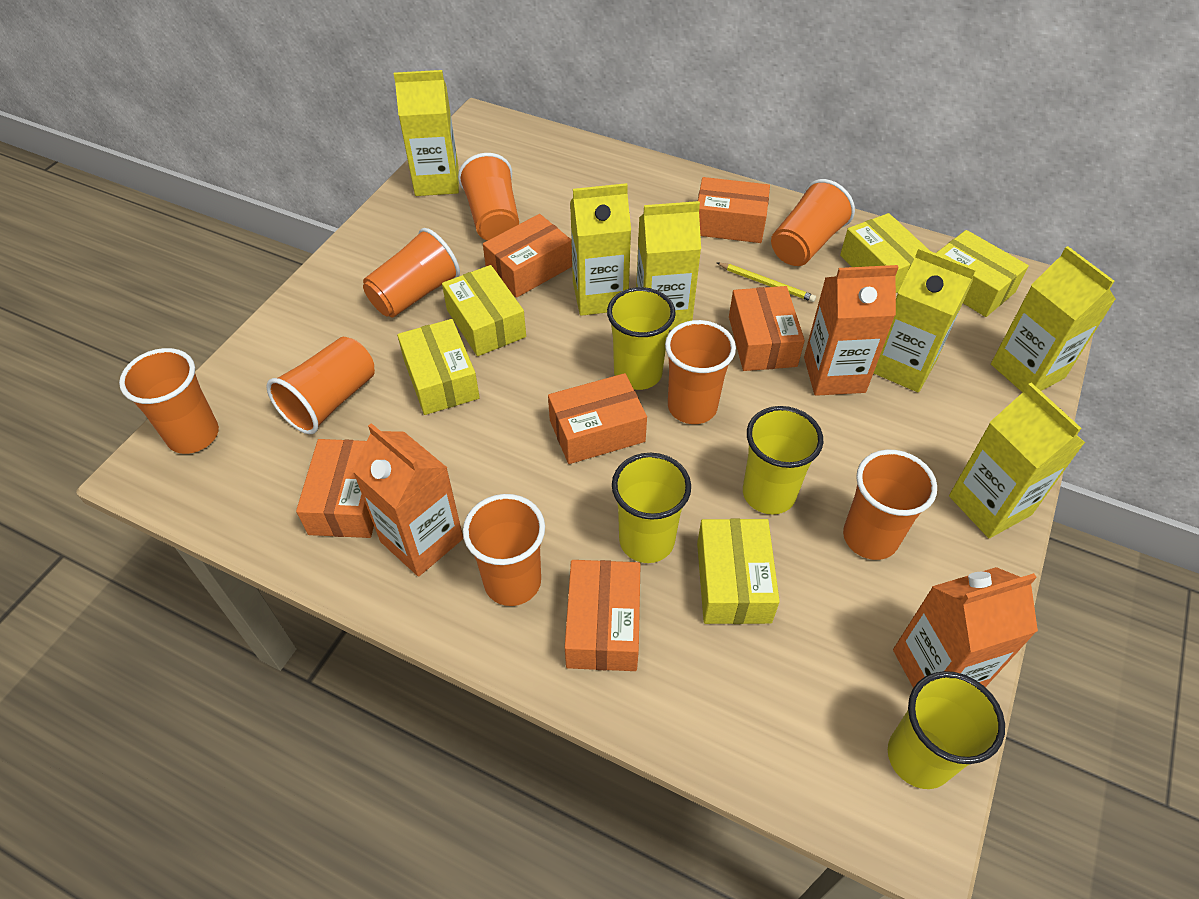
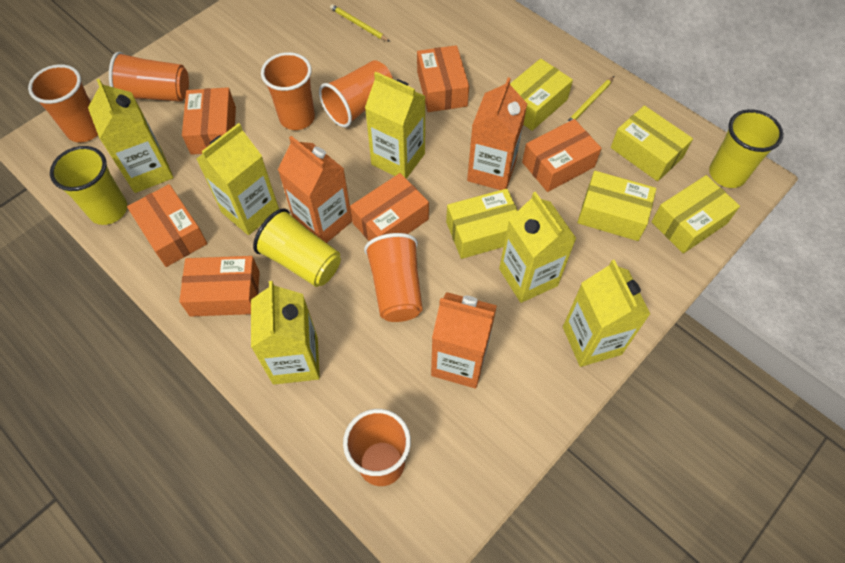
orange cup: 8 -> 6
yellow cup: 4 -> 3
yellow pencil: 1 -> 2

